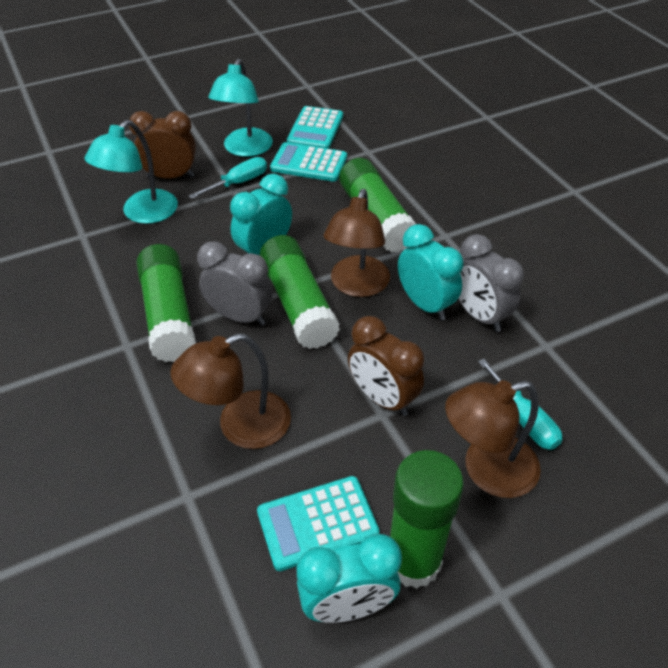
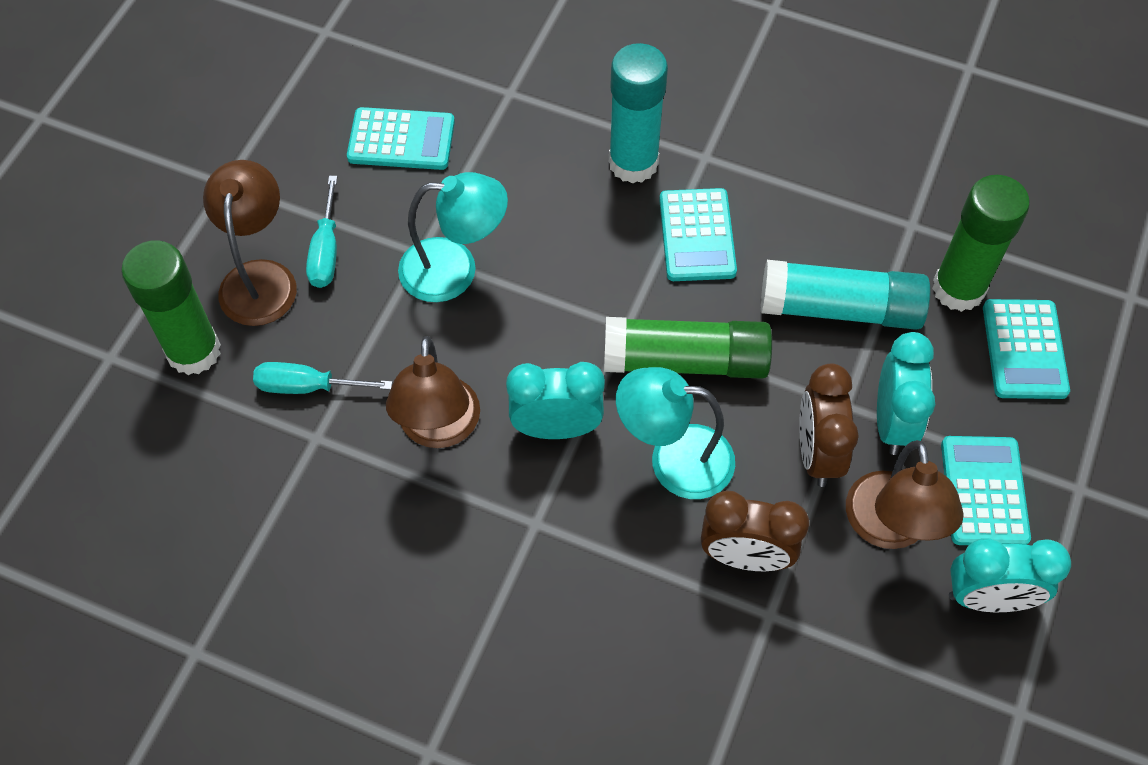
green glue stick: 4 -> 3
grey clock: 2 -> 0
turquoise calculator: 3 -> 4
turquoise glue stick: 0 -> 2

